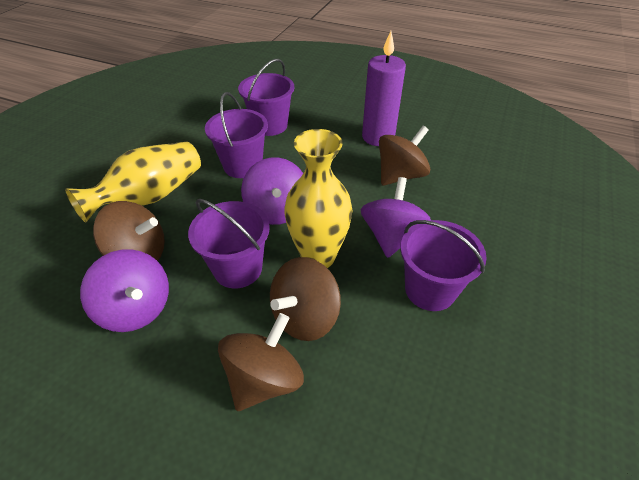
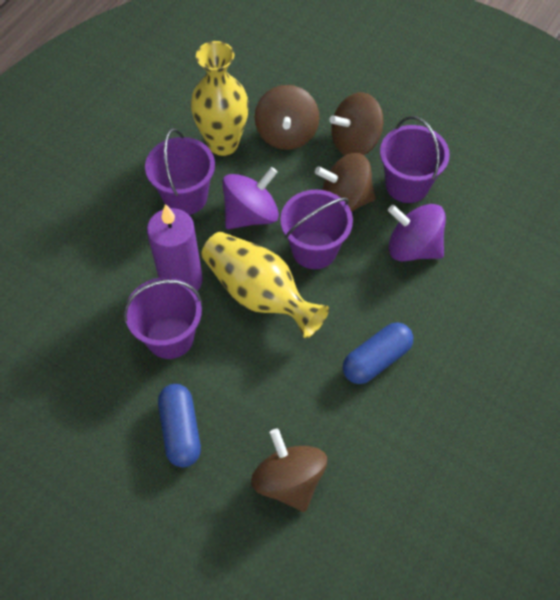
blue capsule: 0 -> 2
purple spinning top: 3 -> 2

